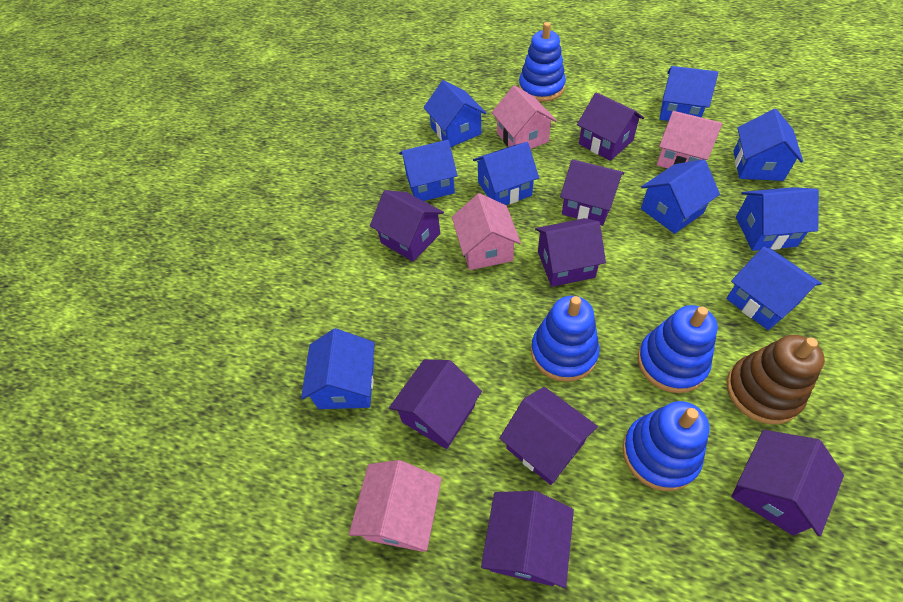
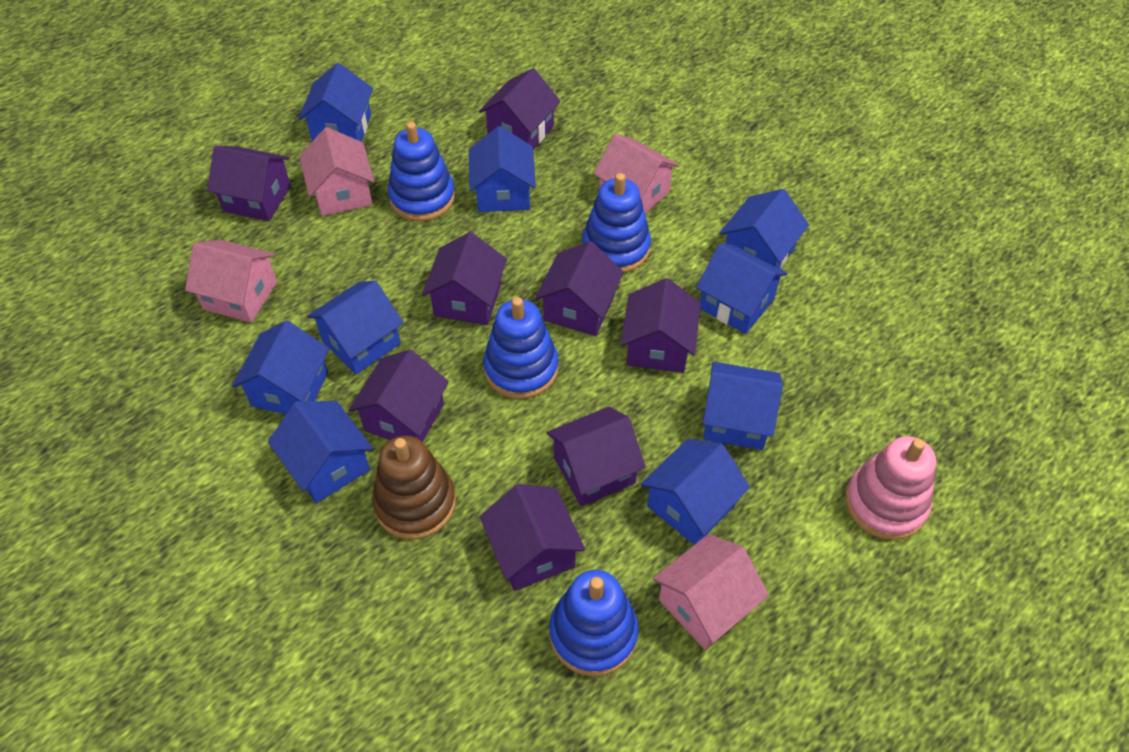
pink stacking toy: 0 -> 1

